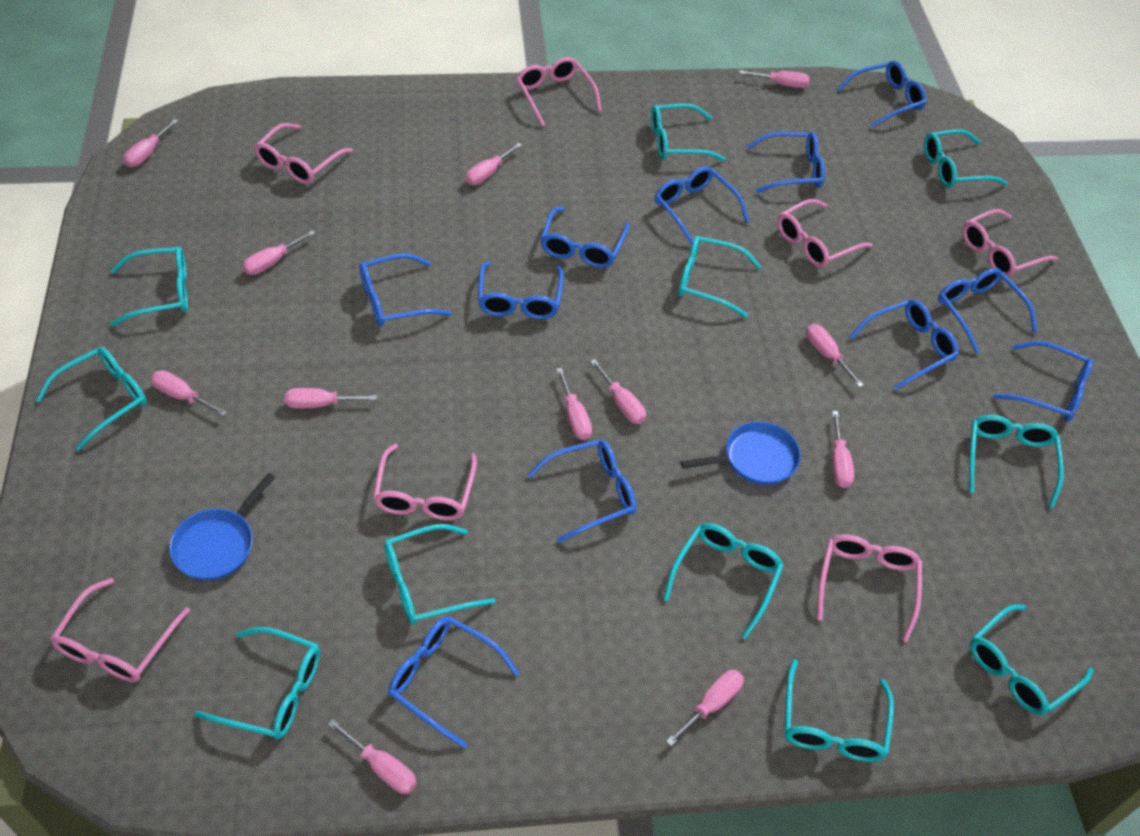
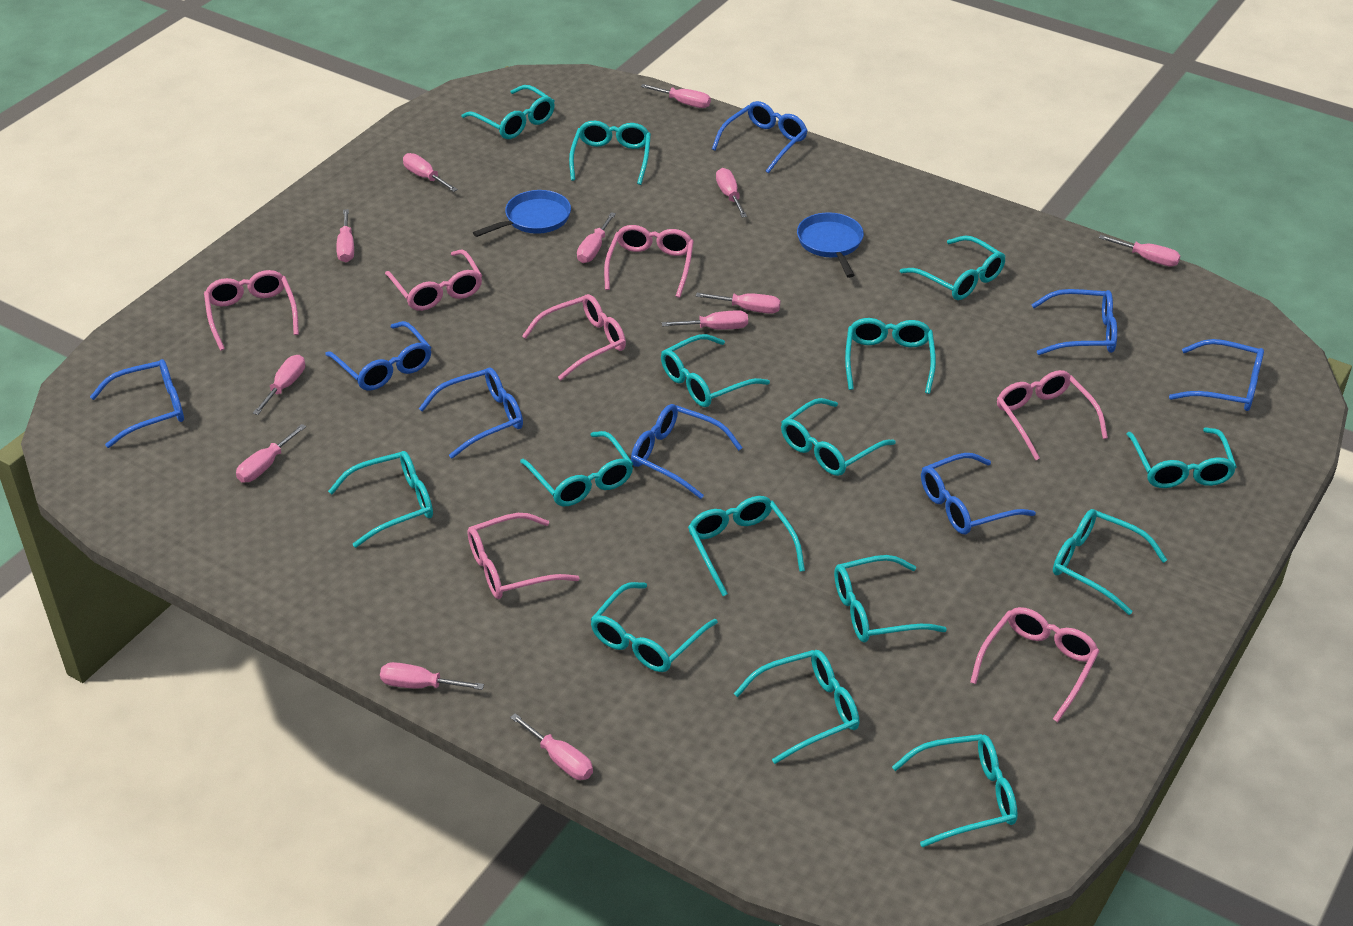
blue glasses: 11 -> 8
turquoise glasses: 11 -> 15

